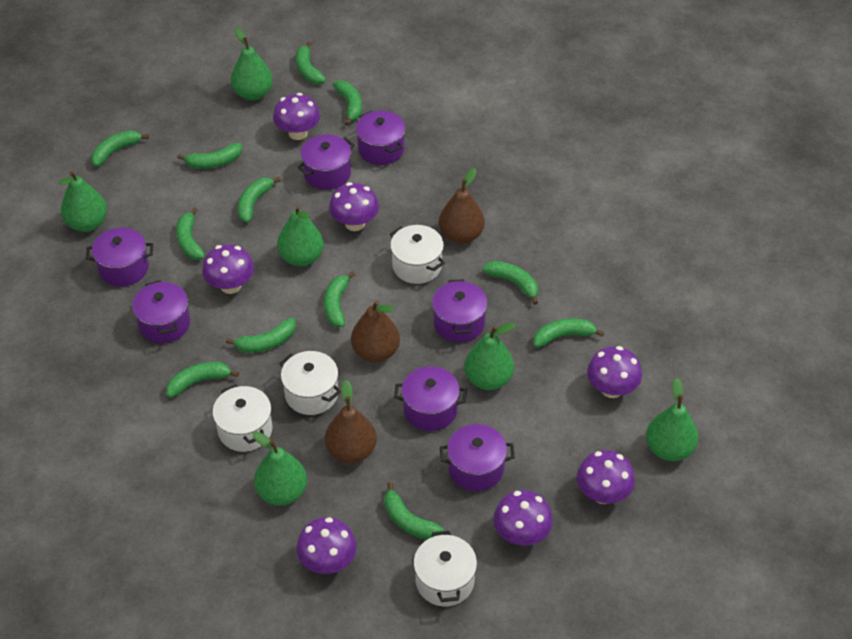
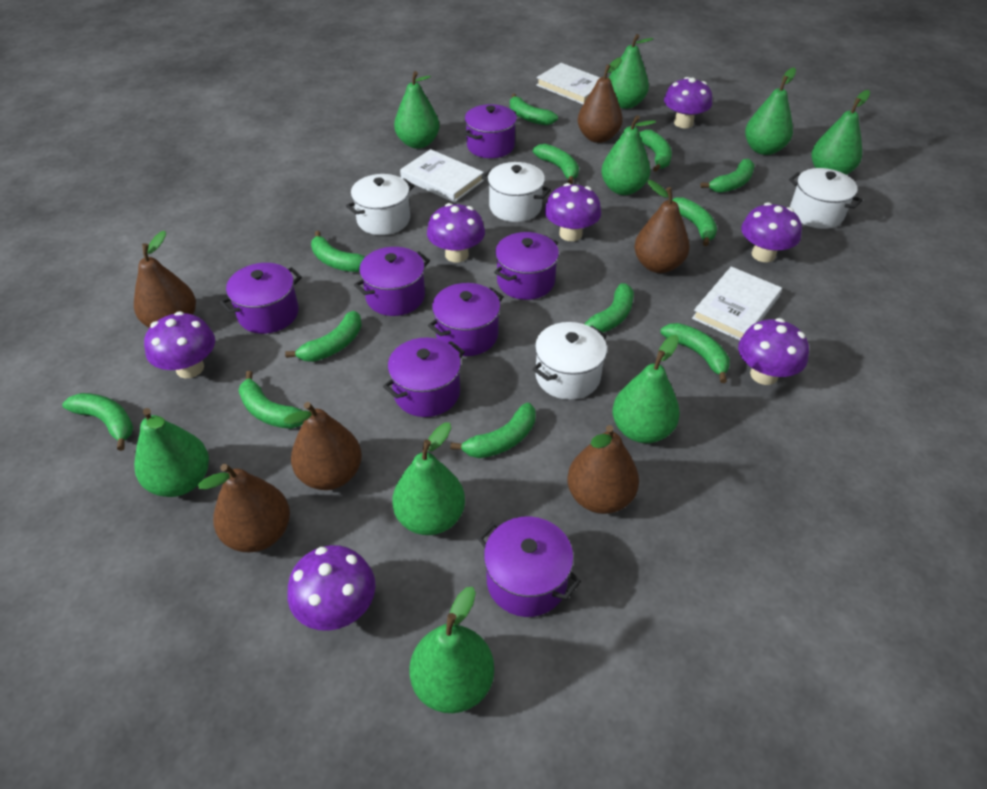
brown pear: 3 -> 6
green pear: 6 -> 9
white book: 0 -> 3

